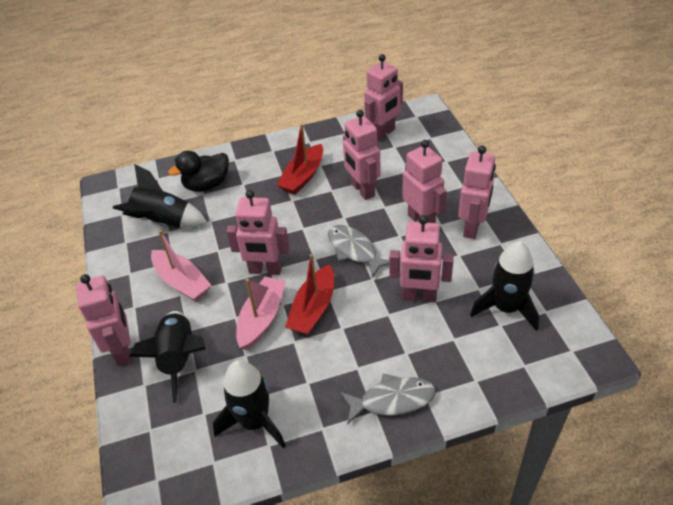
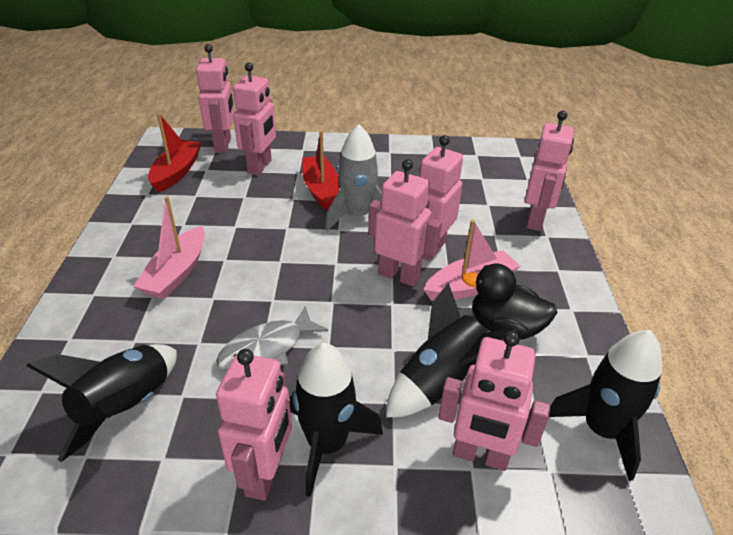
grey fish: 2 -> 1
grey rocket: 0 -> 1

